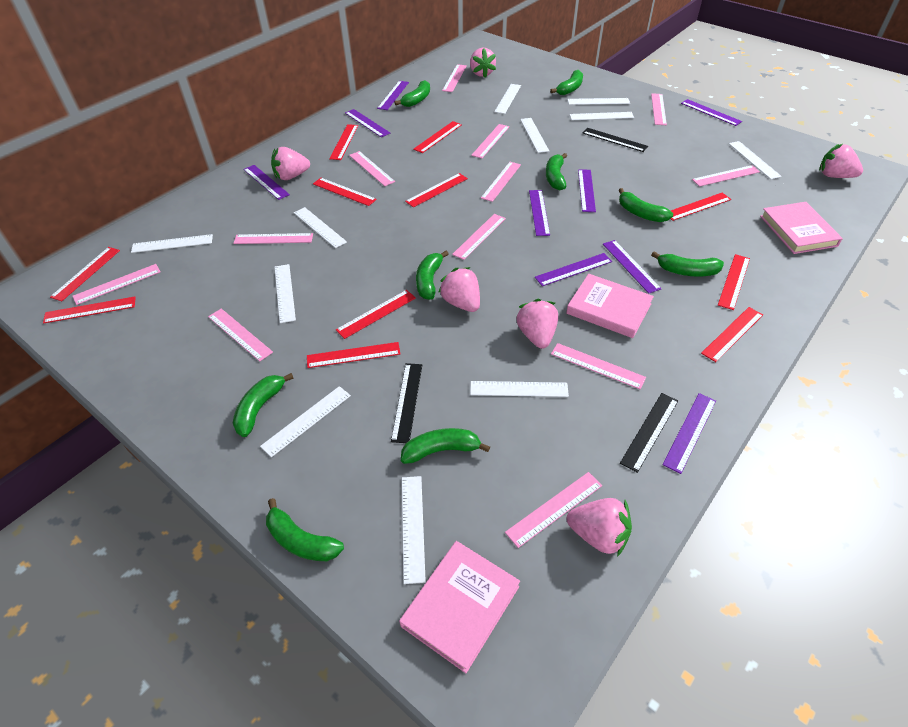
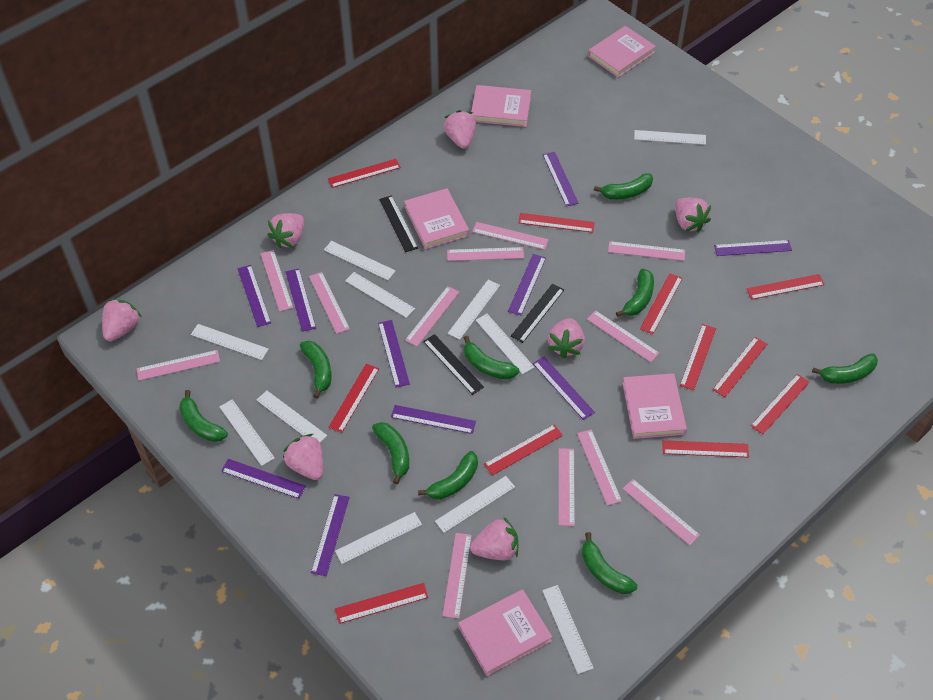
pink book: 3 -> 5
pink strawberry: 6 -> 7
purple ruler: 9 -> 10

